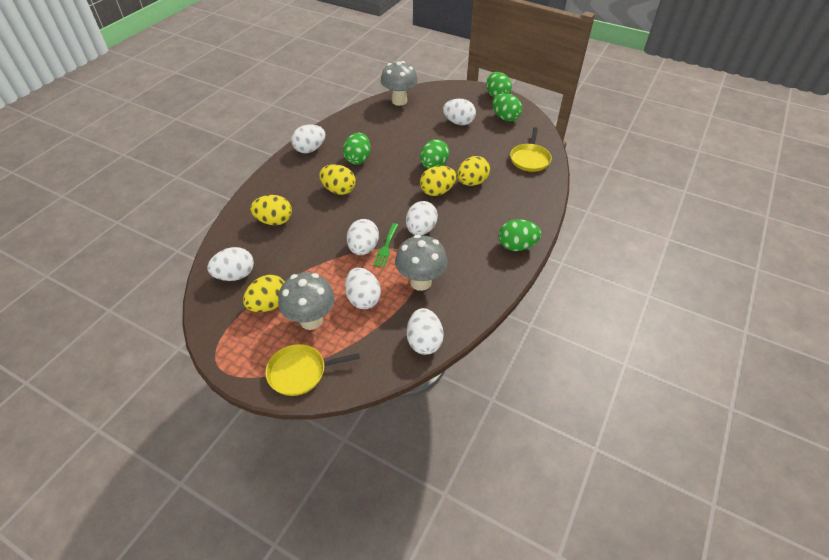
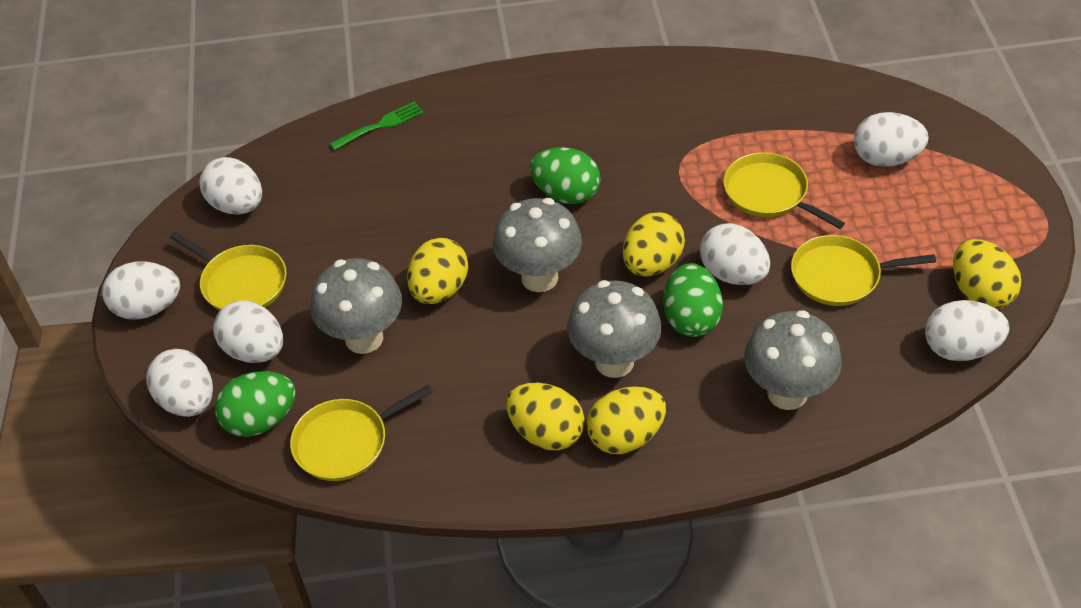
green egg: 5 -> 3
grey mushroom: 3 -> 4
yellow pan: 2 -> 4

